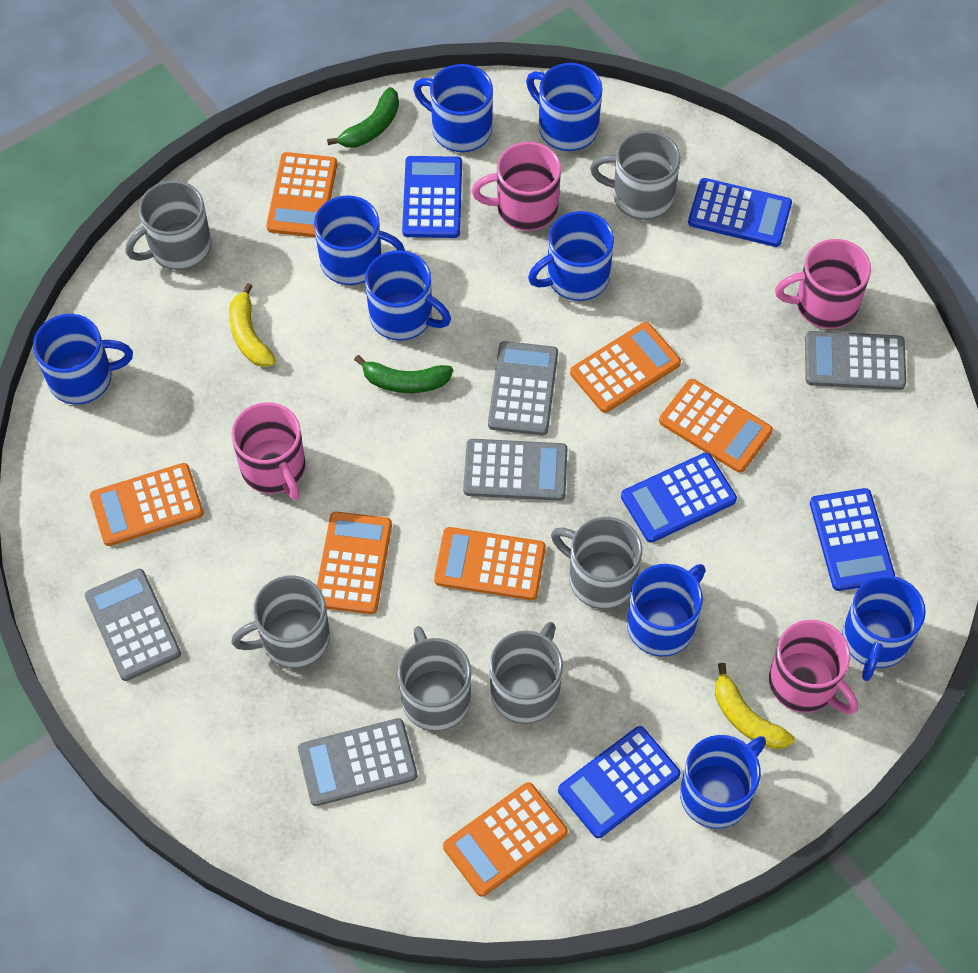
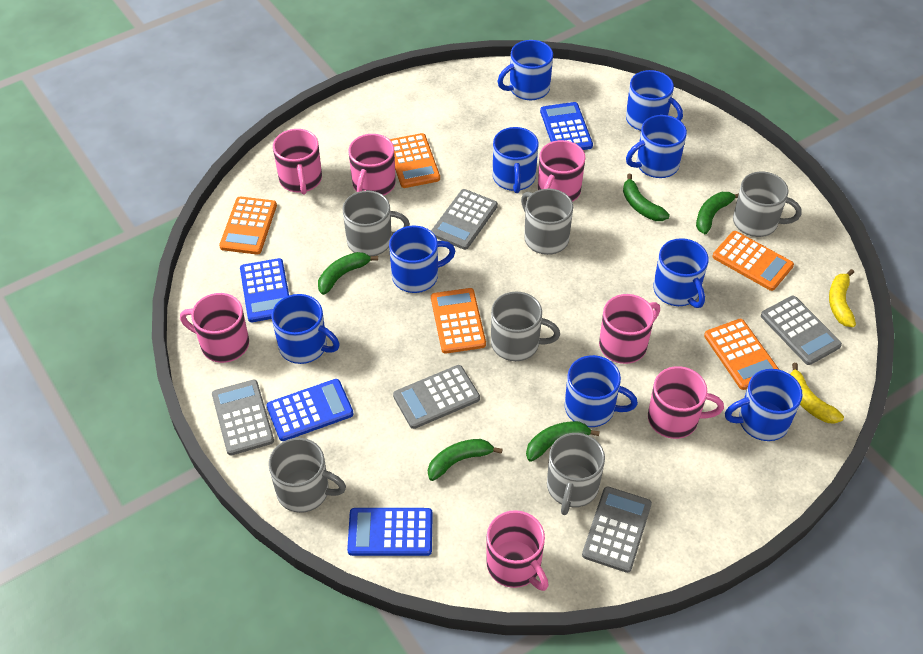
blue calculator: 5 -> 4
green banana: 2 -> 5
orange calculator: 7 -> 5
pink mug: 4 -> 7

